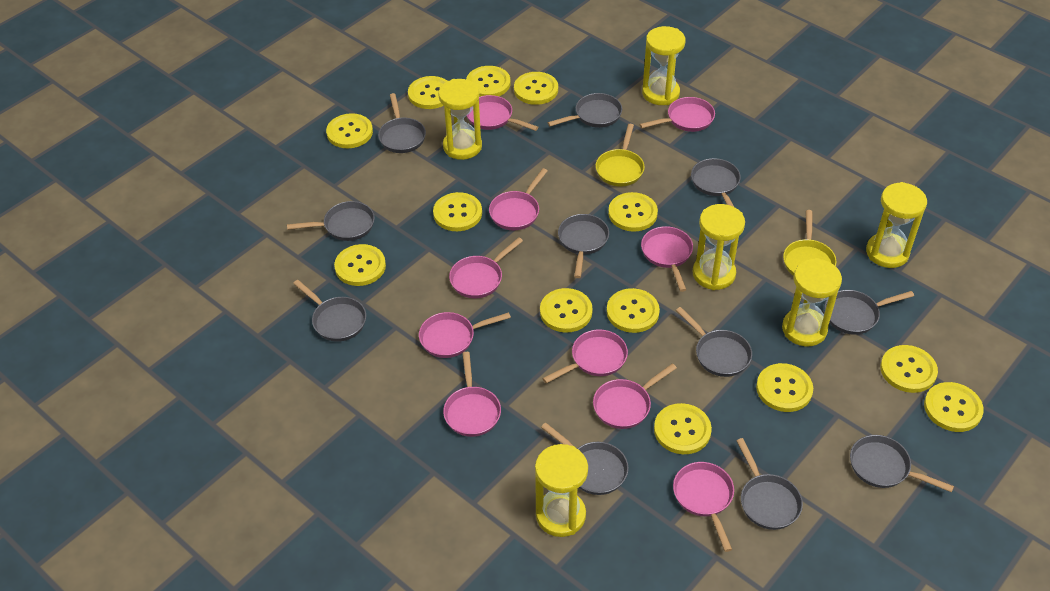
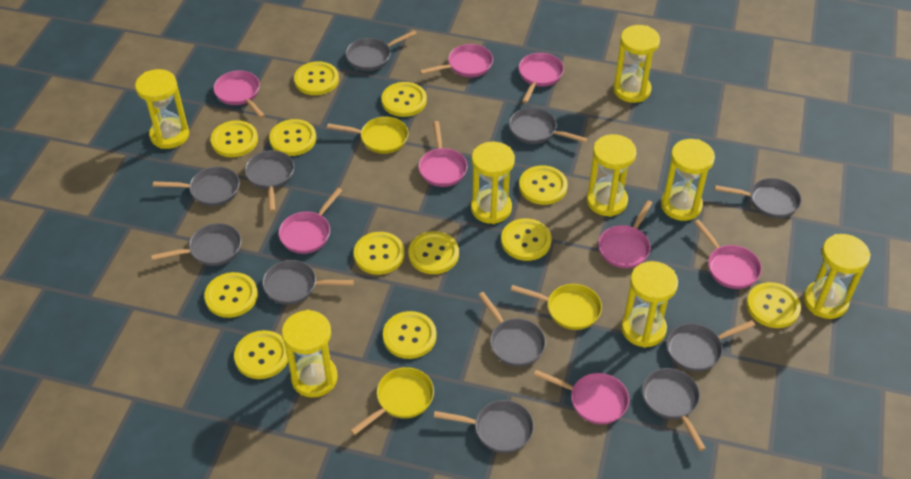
pink pan: 10 -> 8
yellow button: 13 -> 12
yellow hourglass: 6 -> 8
yellow pan: 2 -> 3

